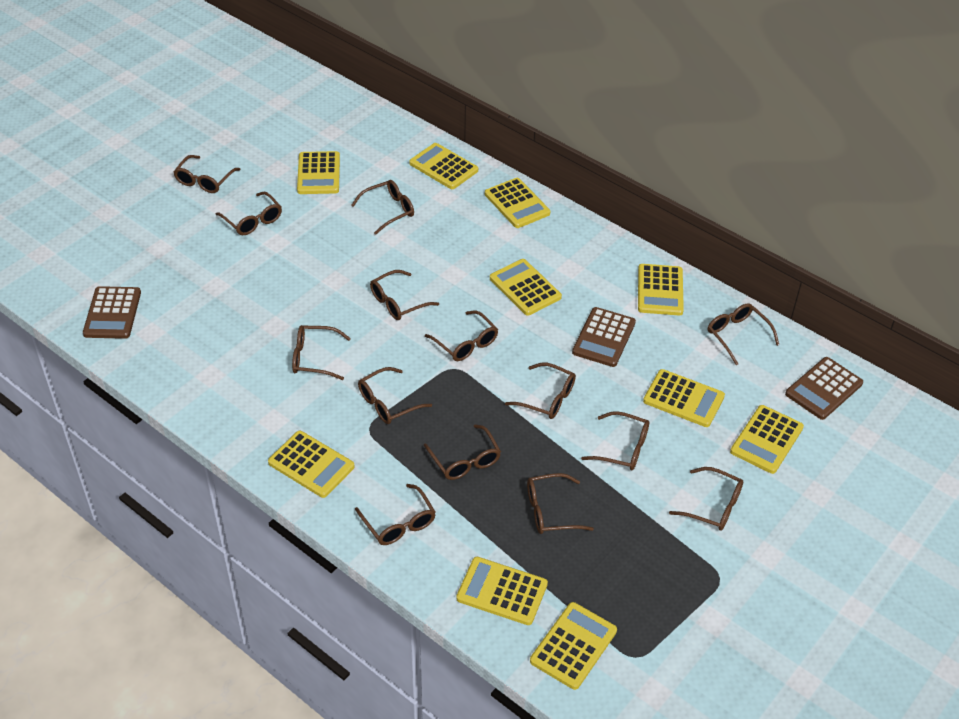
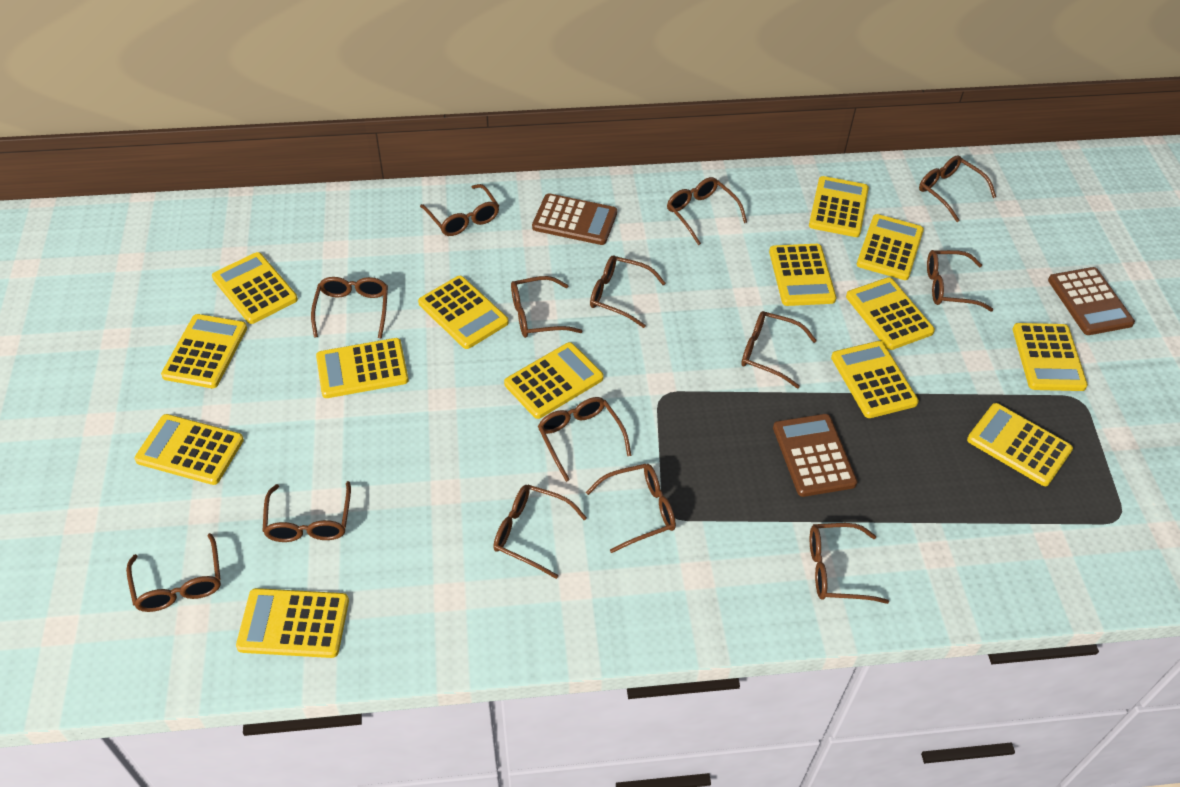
yellow calculator: 10 -> 14

